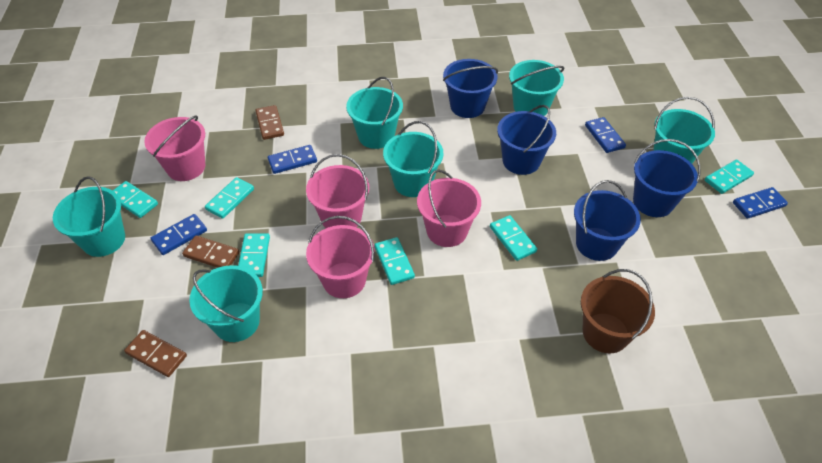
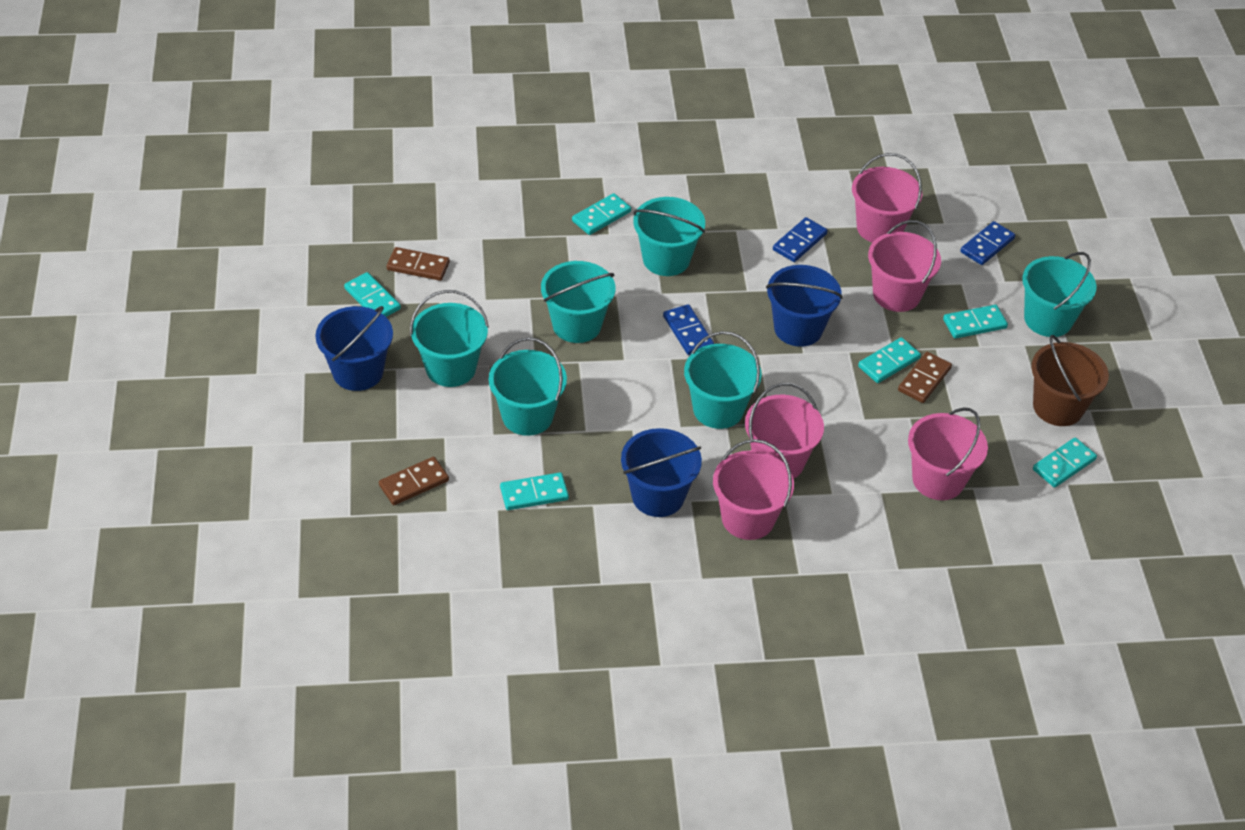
blue bucket: 4 -> 3
blue domino: 4 -> 3
pink bucket: 4 -> 5

